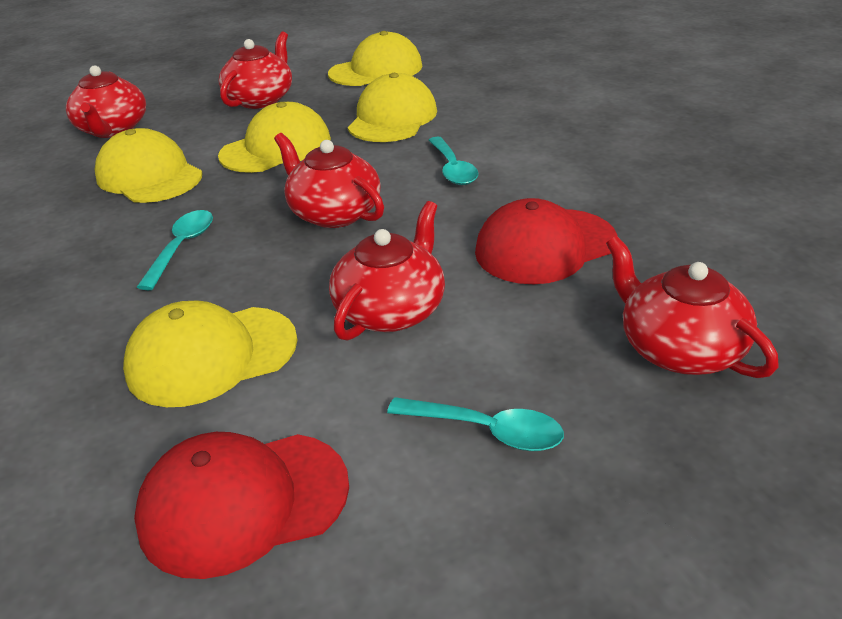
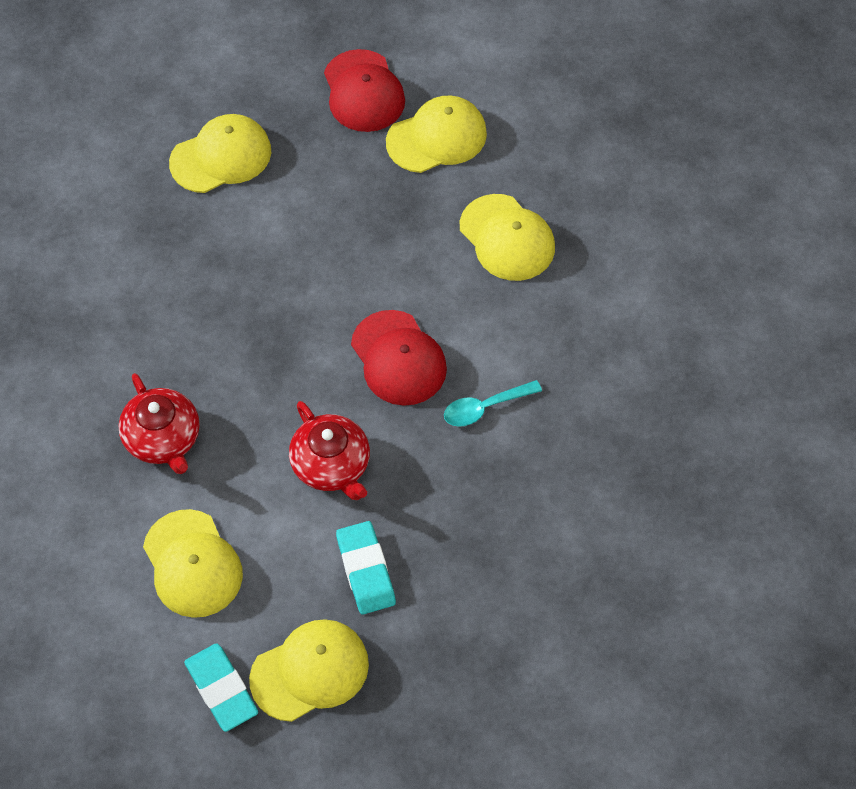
red teapot: 5 -> 2
turquoise eraser: 0 -> 2
turquoise spoon: 3 -> 1

